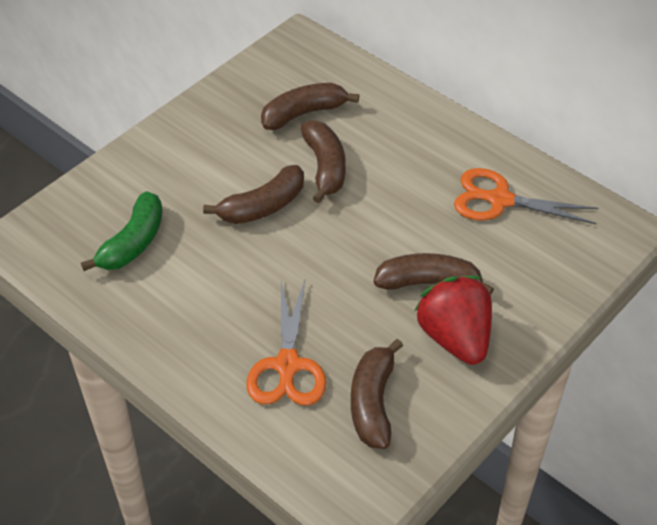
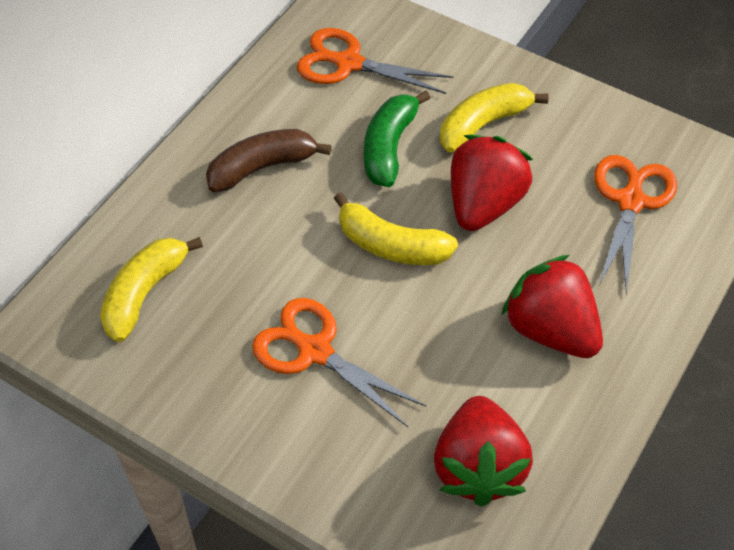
brown banana: 5 -> 1
orange scissors: 2 -> 3
red strawberry: 1 -> 3
yellow banana: 0 -> 3

